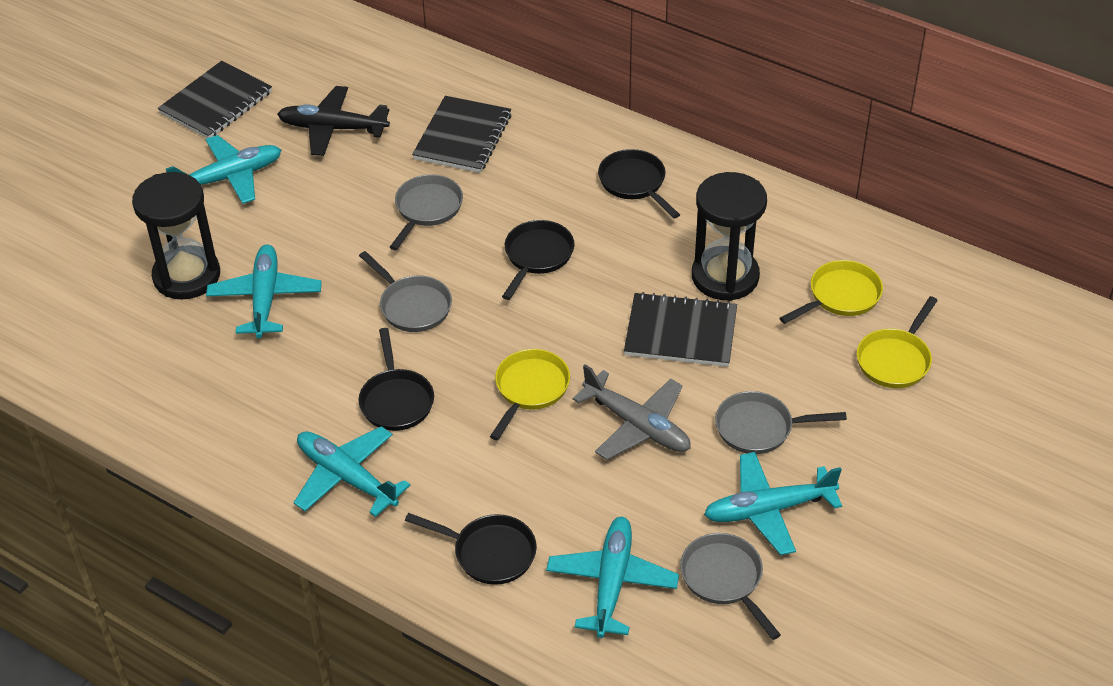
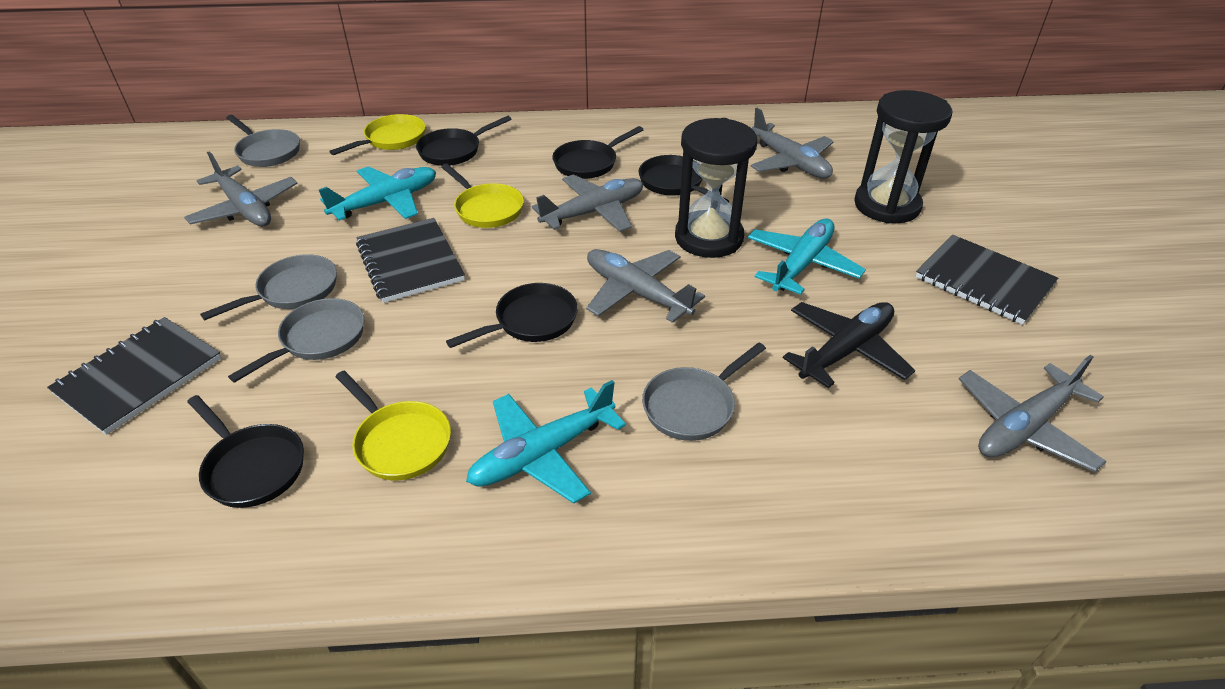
black pan: 4 -> 5
grey plane: 1 -> 5
turquoise plane: 5 -> 3

